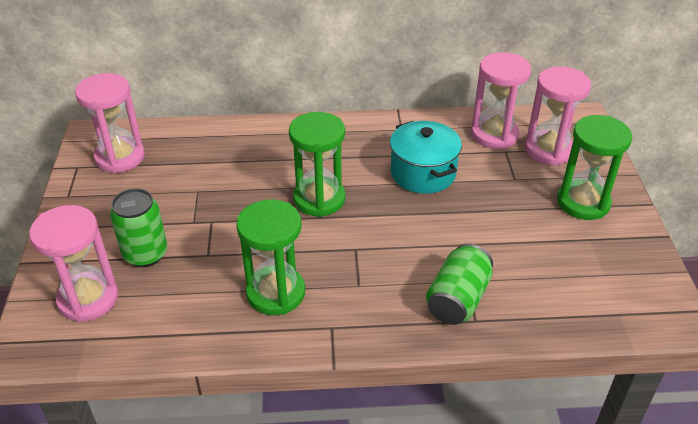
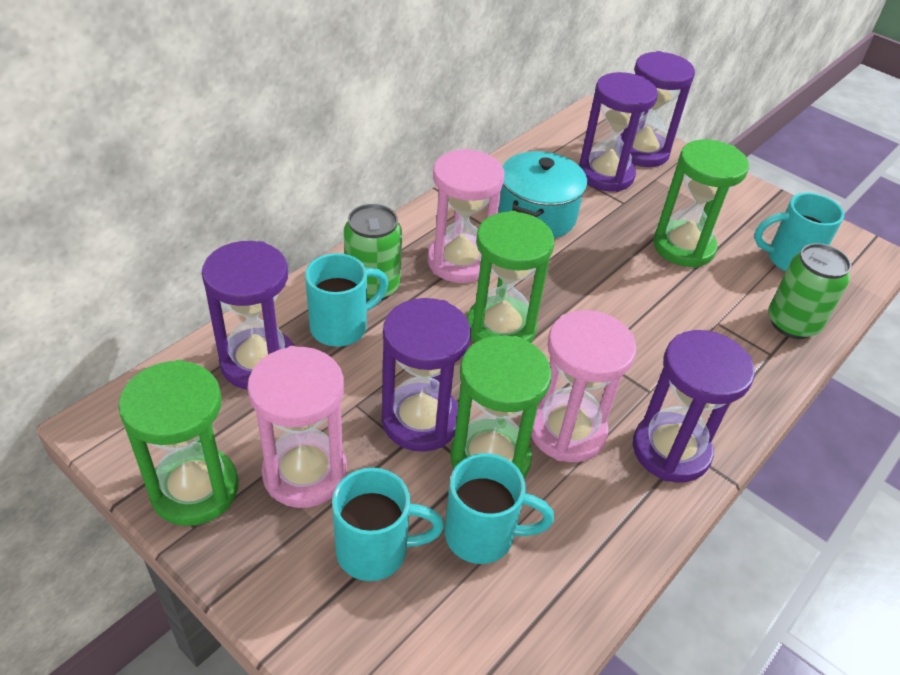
green hourglass: 3 -> 4
pink hourglass: 4 -> 3
purple hourglass: 0 -> 5
turquoise mug: 0 -> 4

